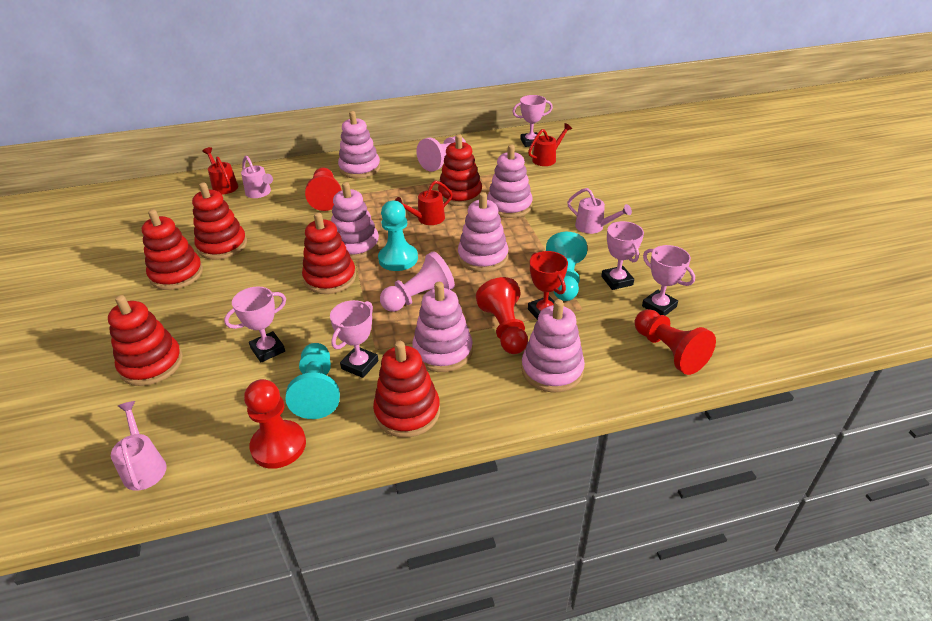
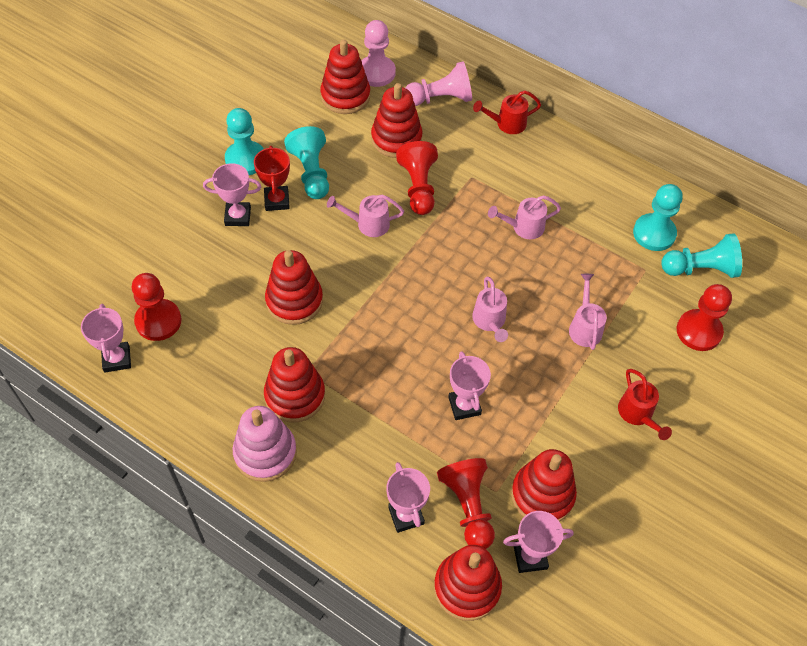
pink stacking toy: 6 -> 1
pink watering can: 3 -> 4
red watering can: 3 -> 2
turquoise pawn: 3 -> 4

